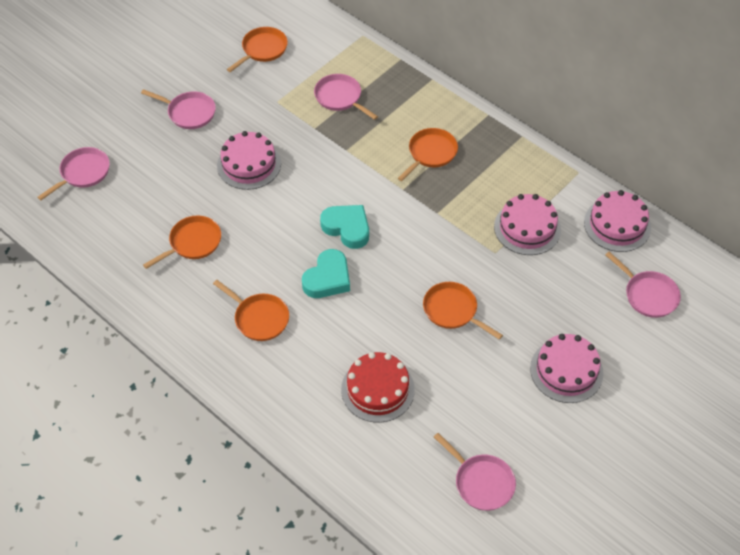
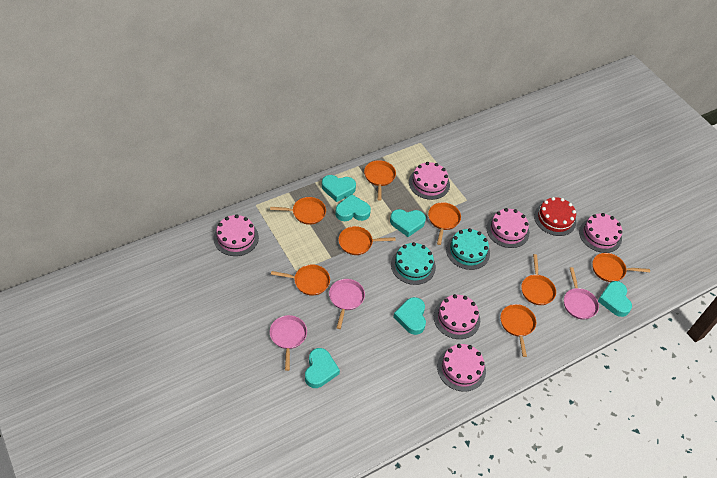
orange pan: 5 -> 8
pink cake: 4 -> 6
pink pan: 5 -> 3
turquoise cake: 0 -> 2
turquoise heart: 2 -> 6

